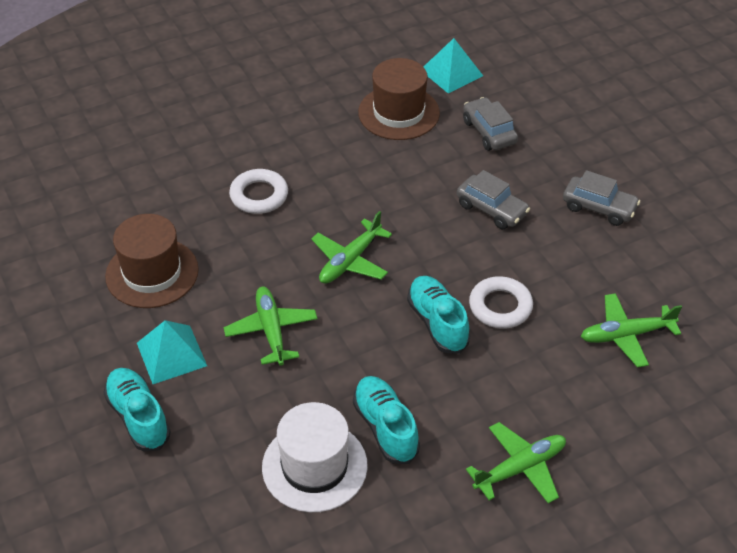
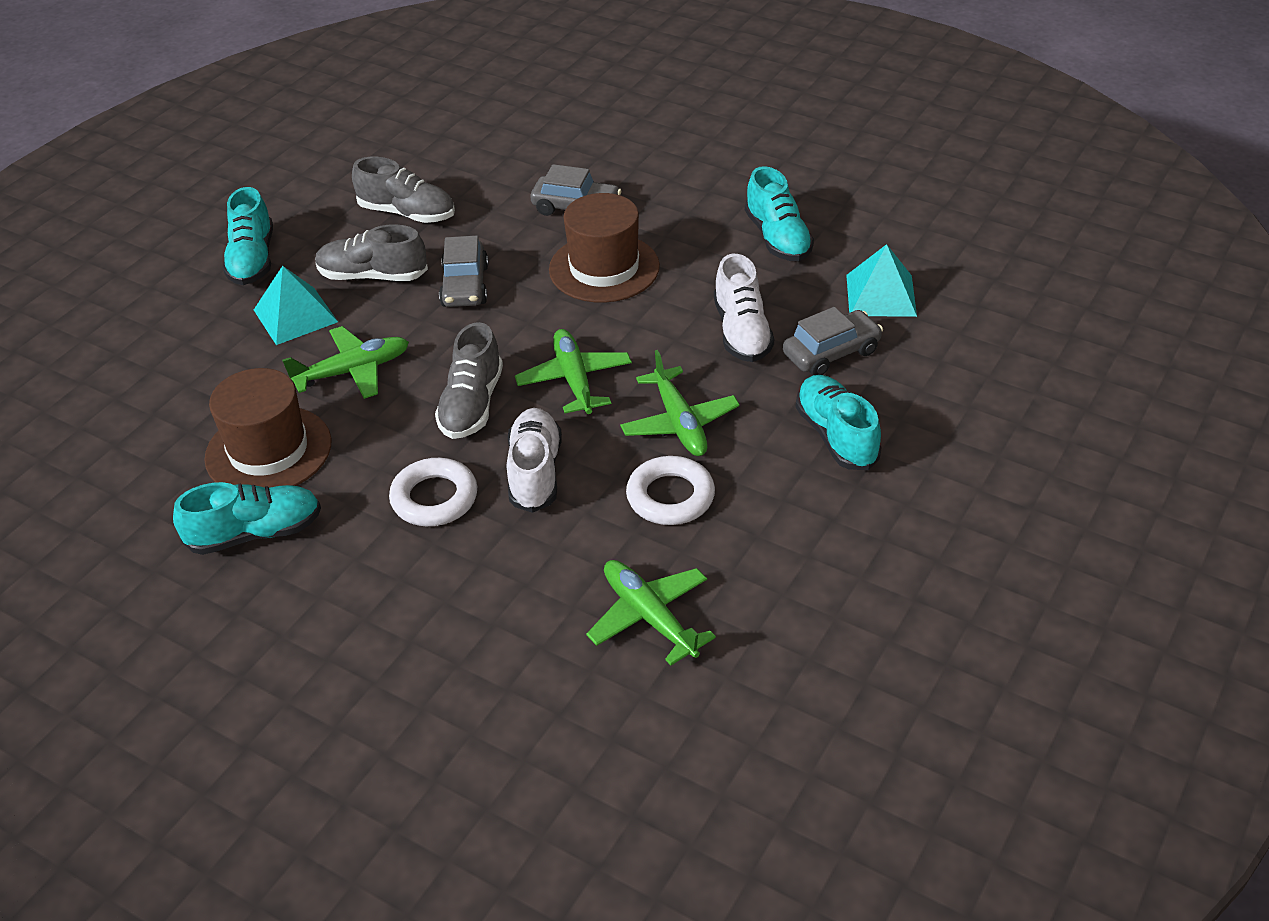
grey shoe: 0 -> 3
turquoise shoe: 3 -> 4
white hat: 1 -> 0
white shoe: 0 -> 2

